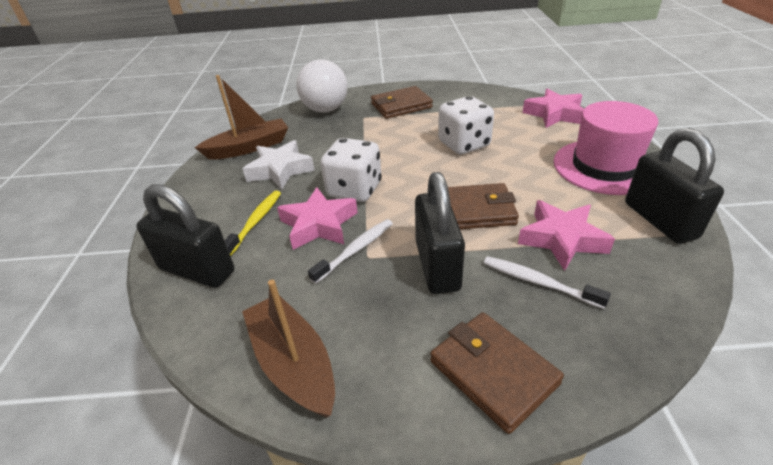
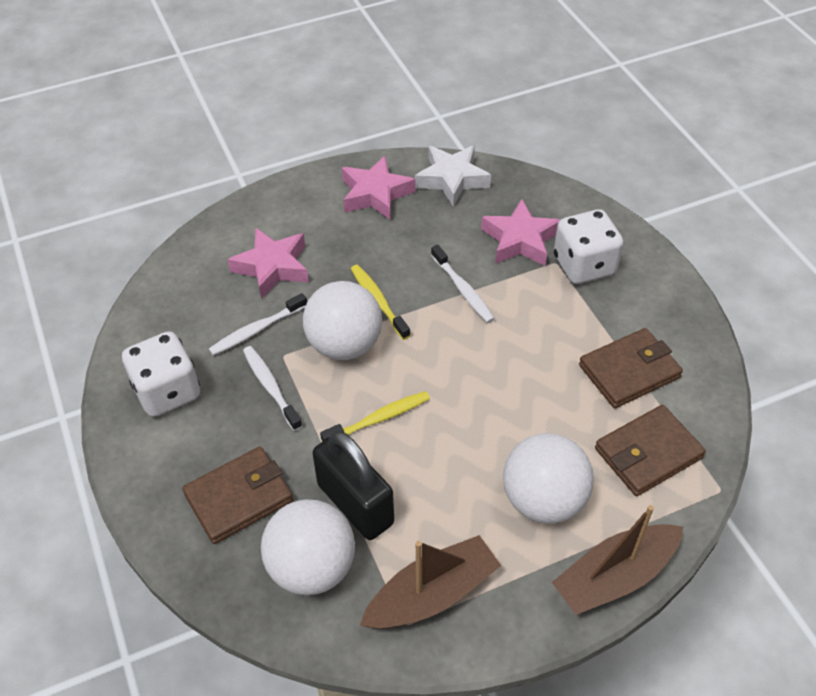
black padlock: 3 -> 1
pink hat: 1 -> 0
white ball: 1 -> 3
white toothbrush: 2 -> 3
yellow toothbrush: 1 -> 2

